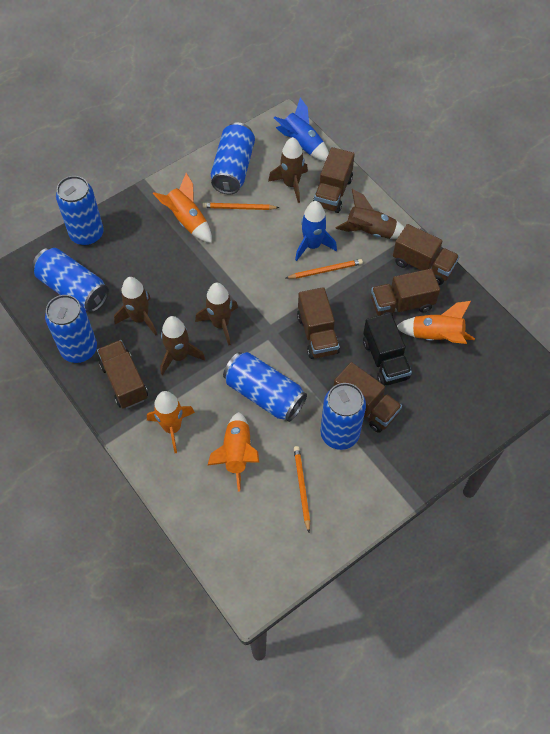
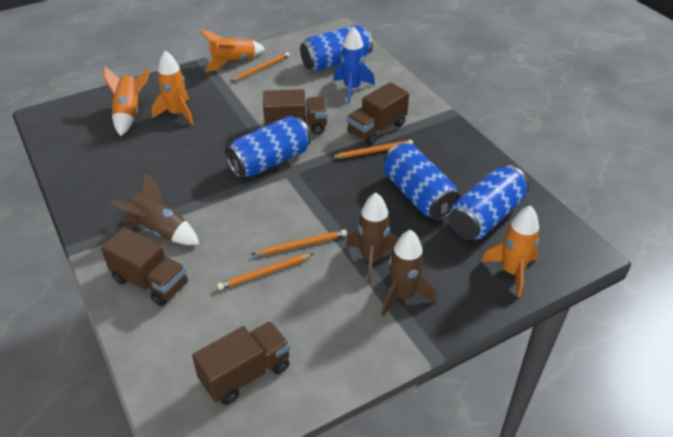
black truck: 1 -> 0
blue can: 6 -> 4
blue rocket: 2 -> 1
brown rocket: 5 -> 3
brown truck: 6 -> 4
orange pencil: 3 -> 4

